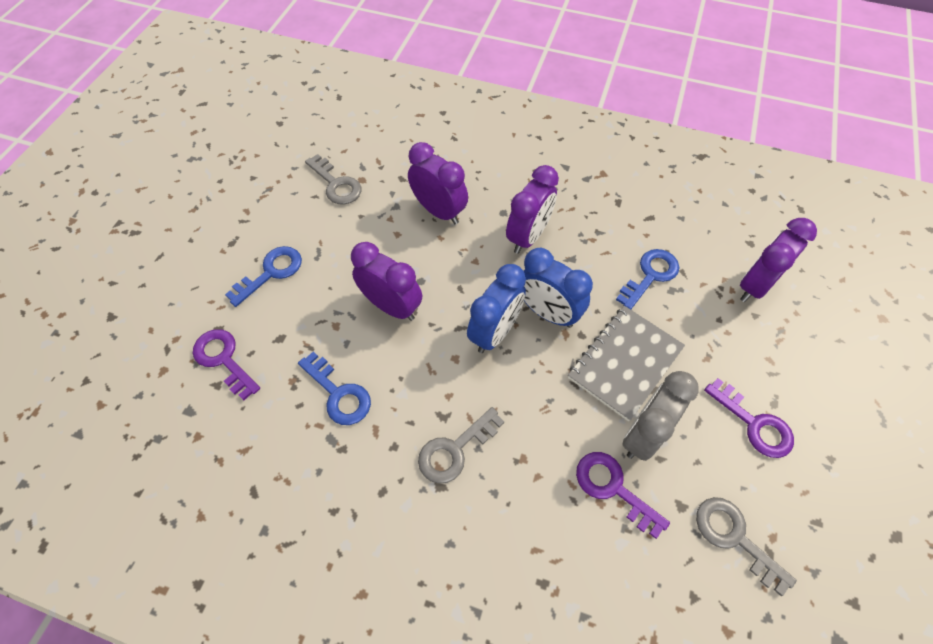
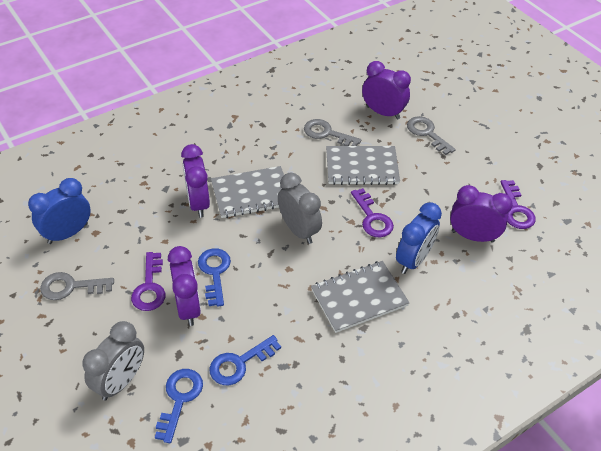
grey clock: 1 -> 2
grey notebook: 1 -> 3

